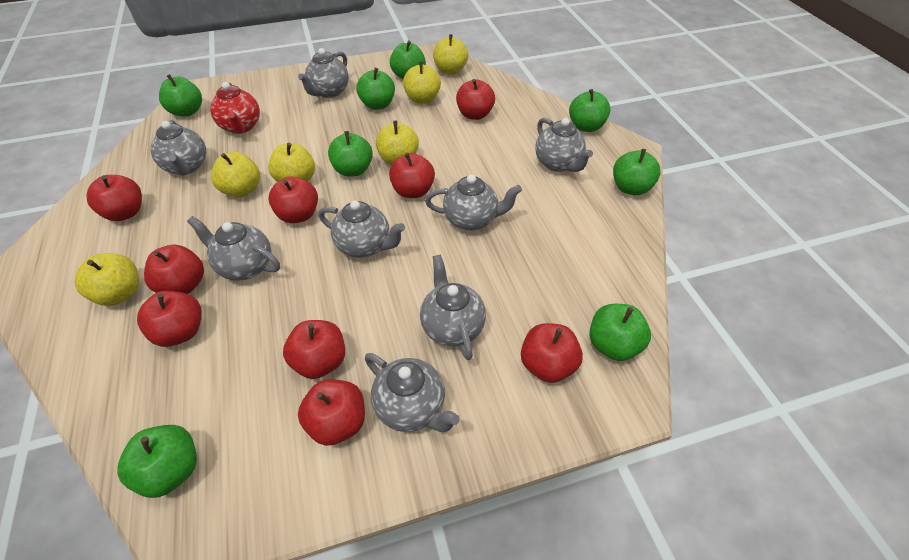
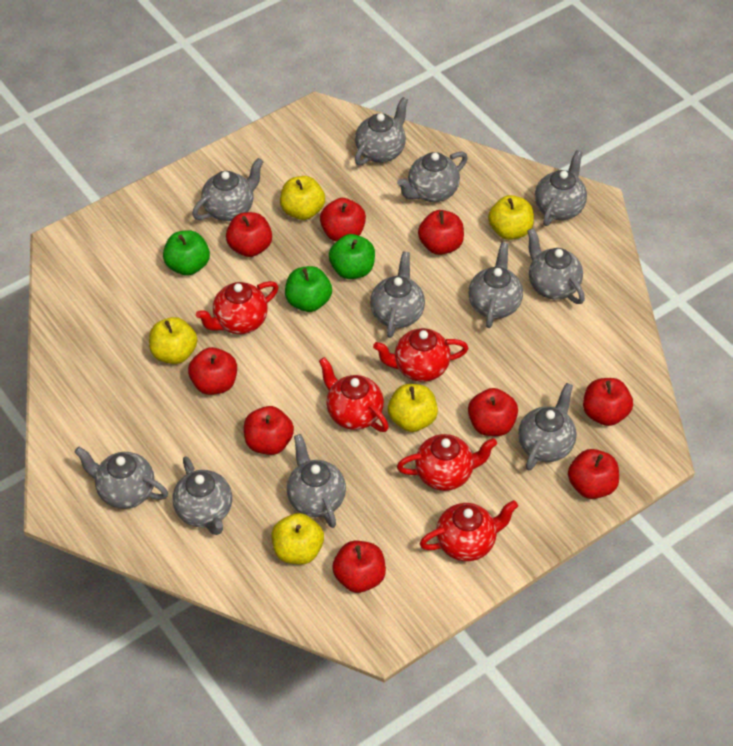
green apple: 8 -> 3
grey teapot: 8 -> 11
red teapot: 1 -> 5
yellow apple: 6 -> 5

